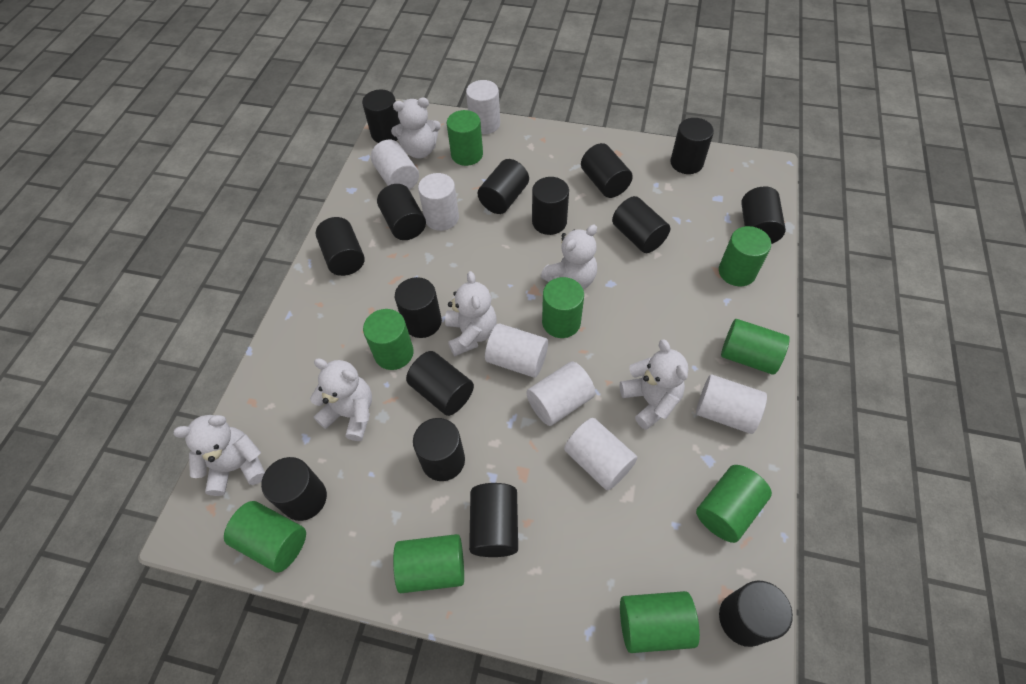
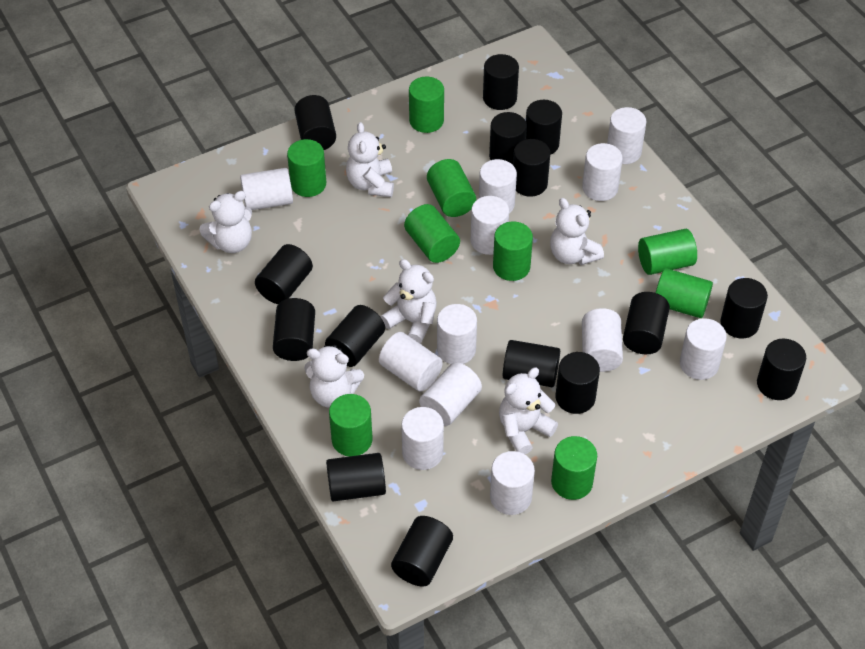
white cylinder: 7 -> 12

